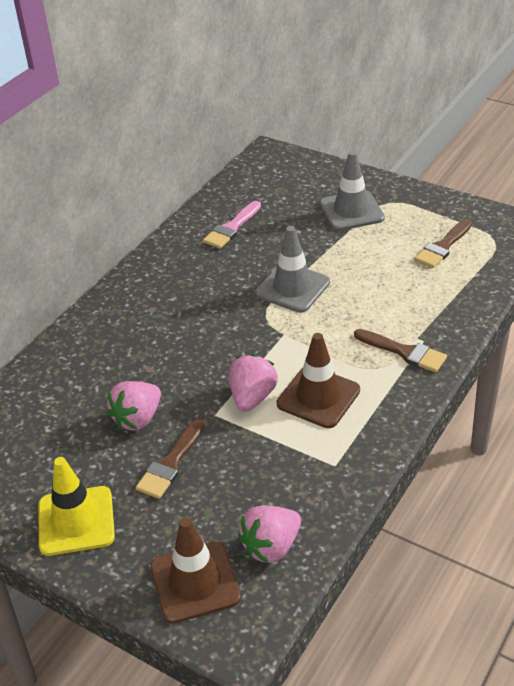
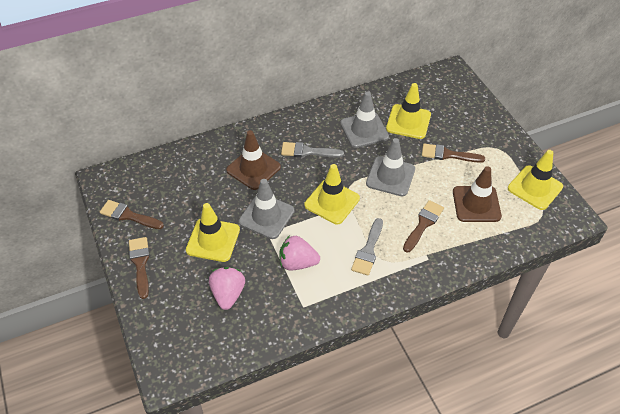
brown brush: 3 -> 4
grey brush: 0 -> 2
grey traffic cone: 2 -> 3
pink brush: 1 -> 0
pink strawberry: 3 -> 2
yellow traffic cone: 1 -> 4

